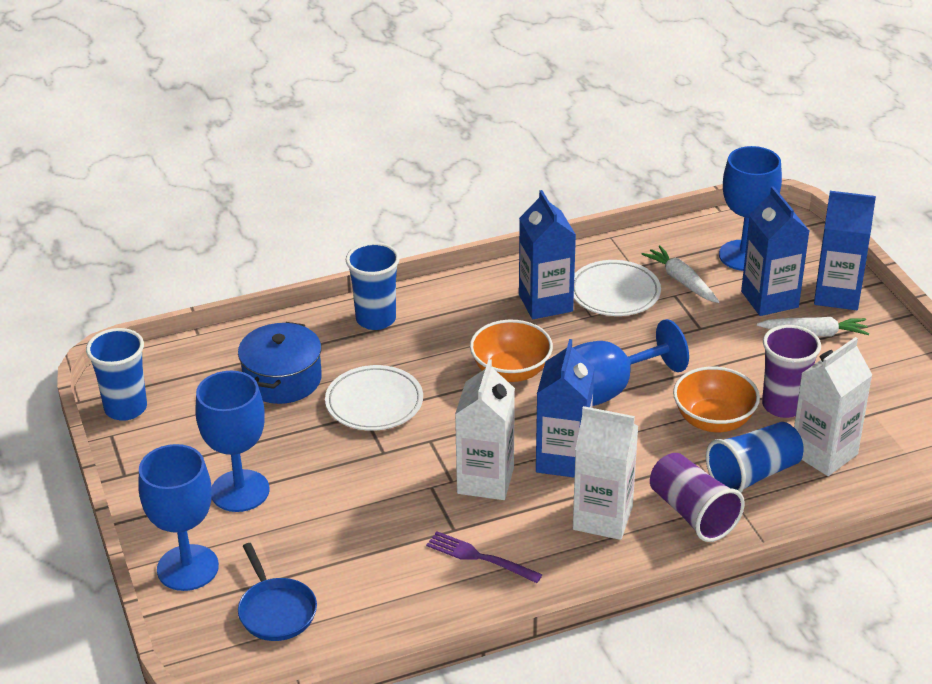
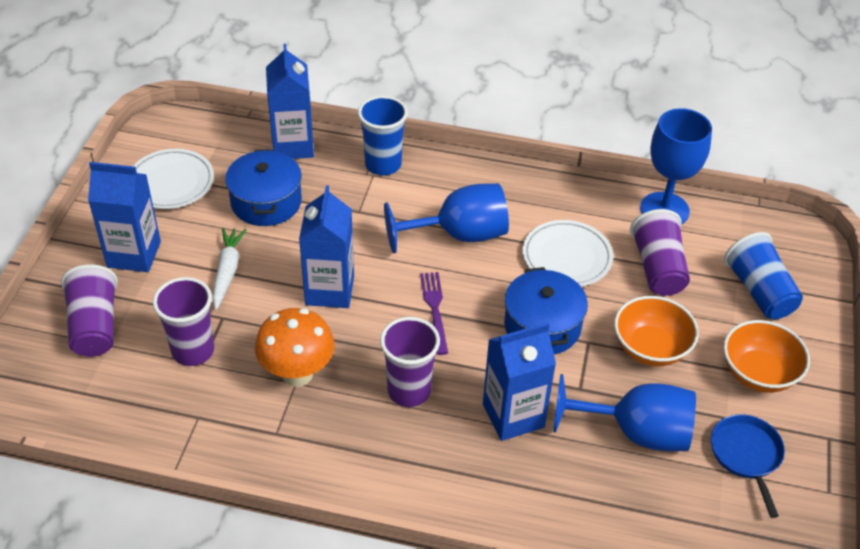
blue cup: 3 -> 2
blue goblet: 4 -> 3
blue pot: 1 -> 2
orange mushroom: 0 -> 1
purple cup: 2 -> 4
white carrot: 2 -> 1
white carton: 3 -> 0

